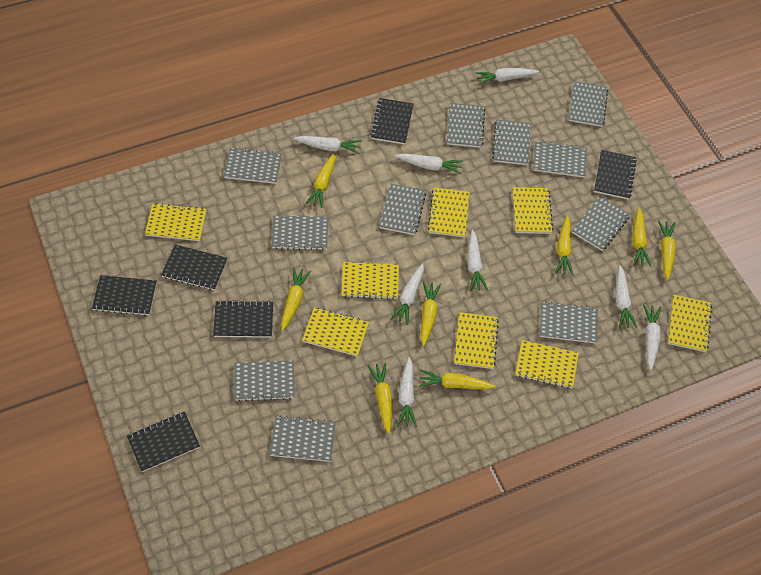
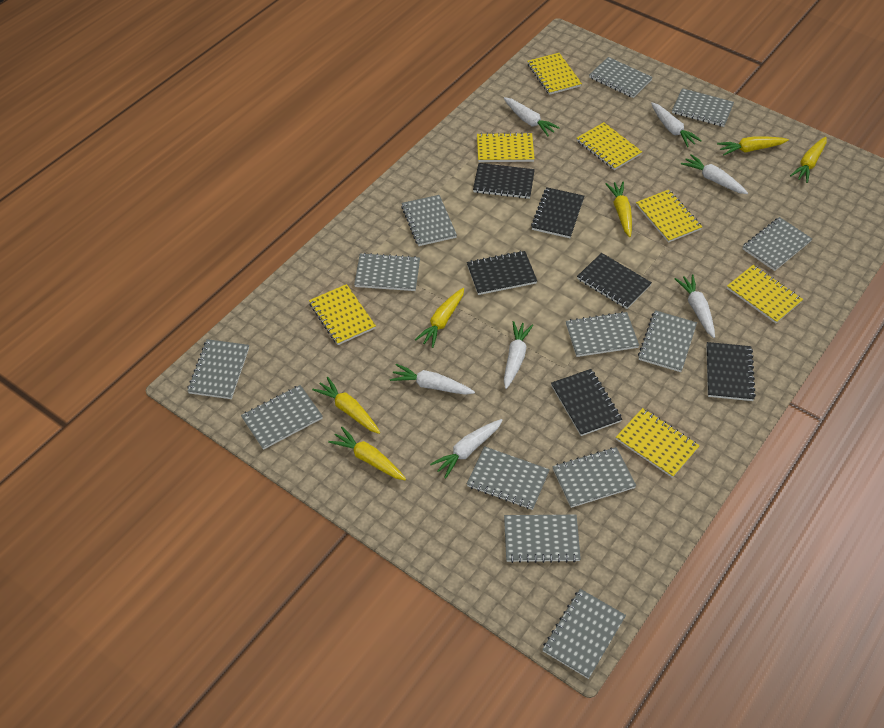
grey notebook: 11 -> 13
white carrot: 8 -> 7
yellow carrot: 8 -> 6
yellow notebook: 8 -> 7

